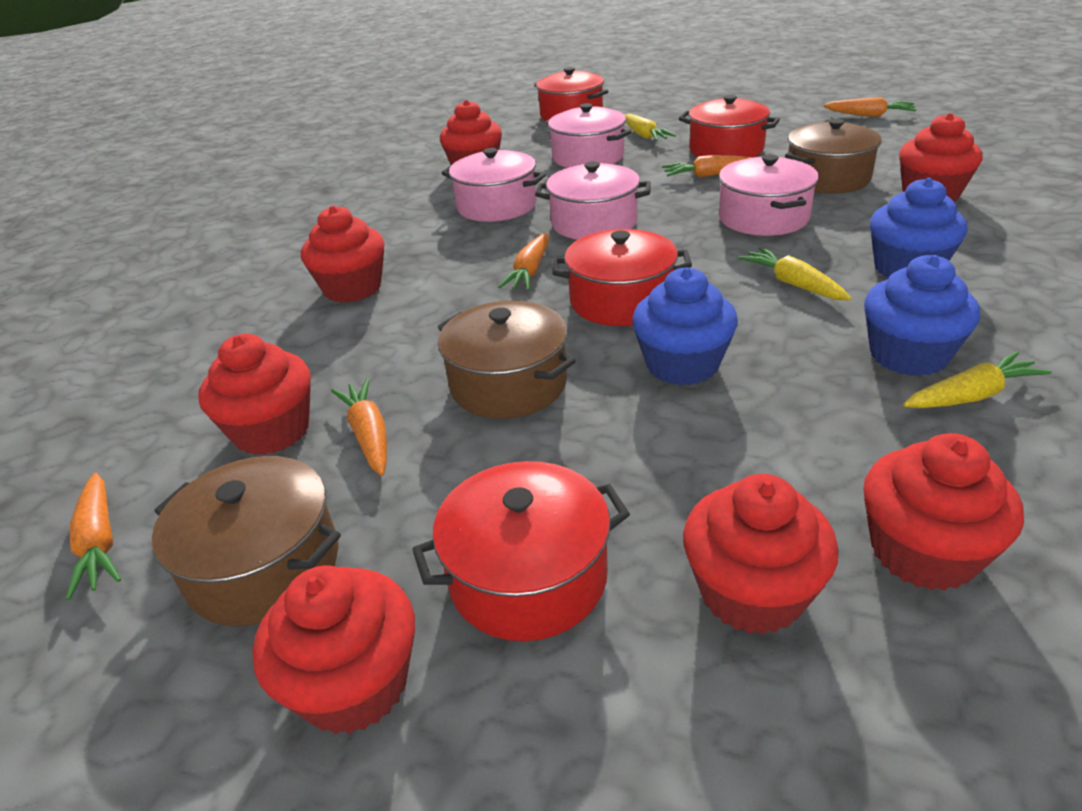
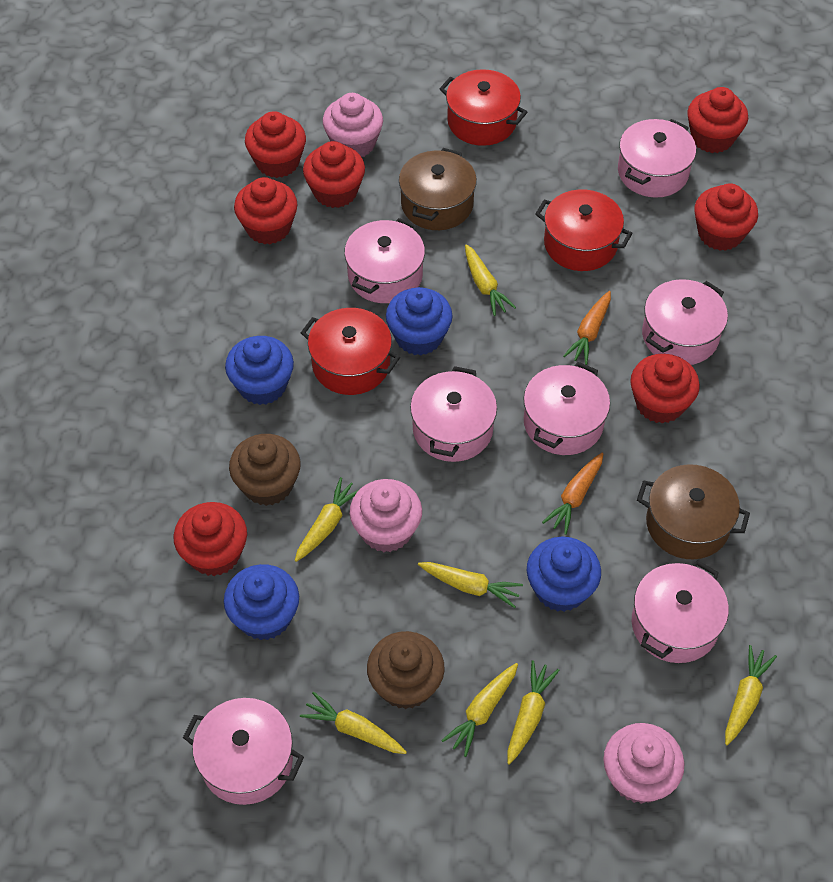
blue cupcake: 3 -> 4
brown cupcake: 0 -> 2
brown pot: 3 -> 2
orange carrot: 5 -> 2
pink cupcake: 0 -> 3
pink pot: 4 -> 7
red pot: 4 -> 3
yellow carrot: 3 -> 7

